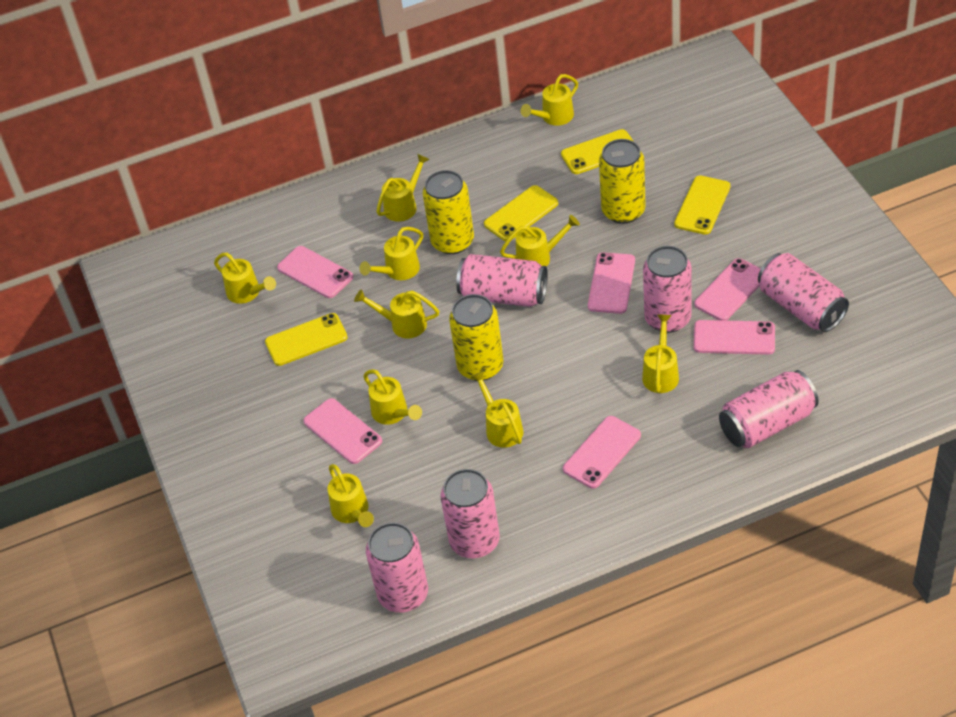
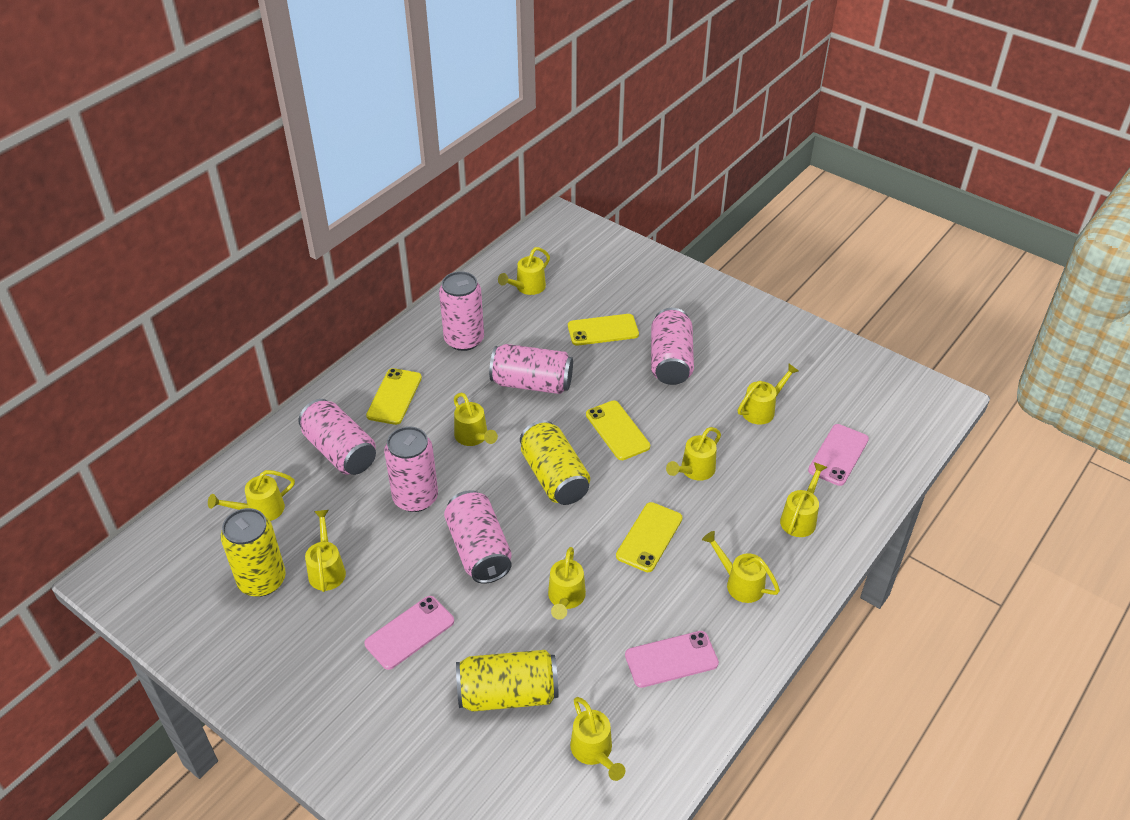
pink phone: 6 -> 3

